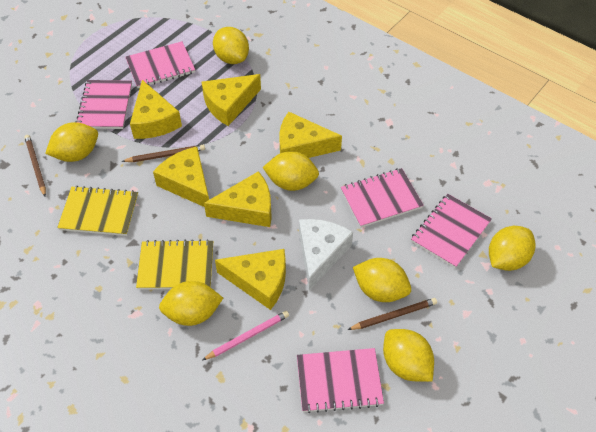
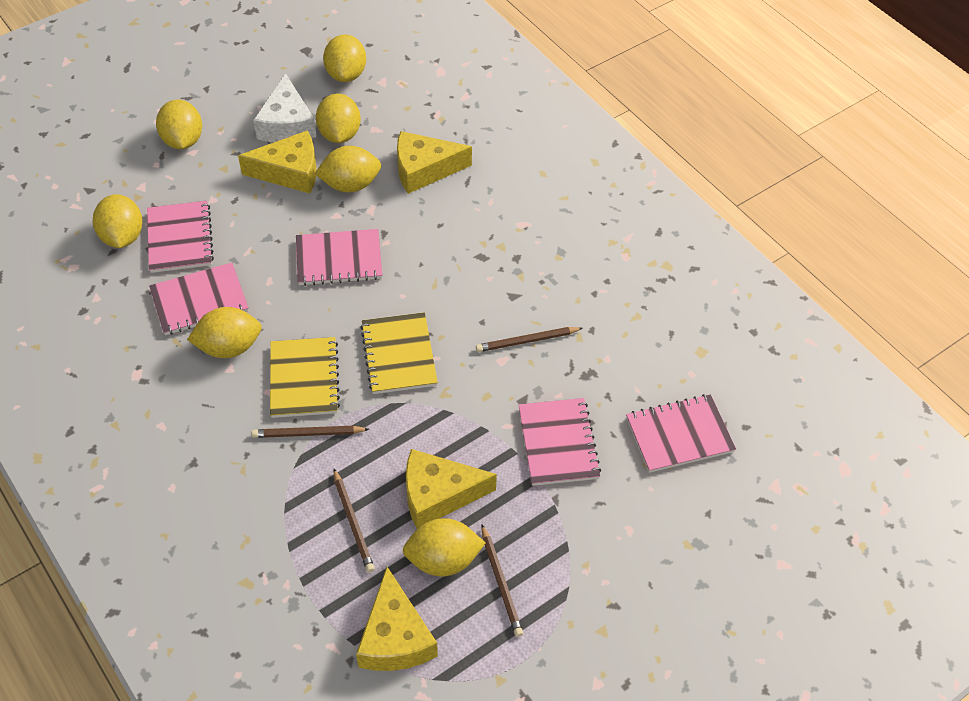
brown pencil: 3 -> 4
pink pencil: 1 -> 0
yellow cheese: 6 -> 4

